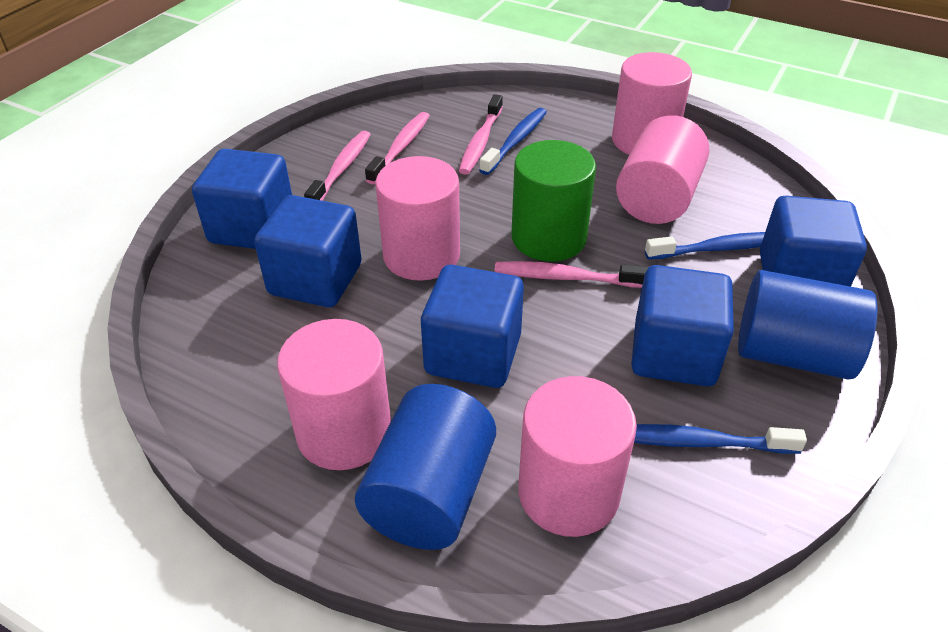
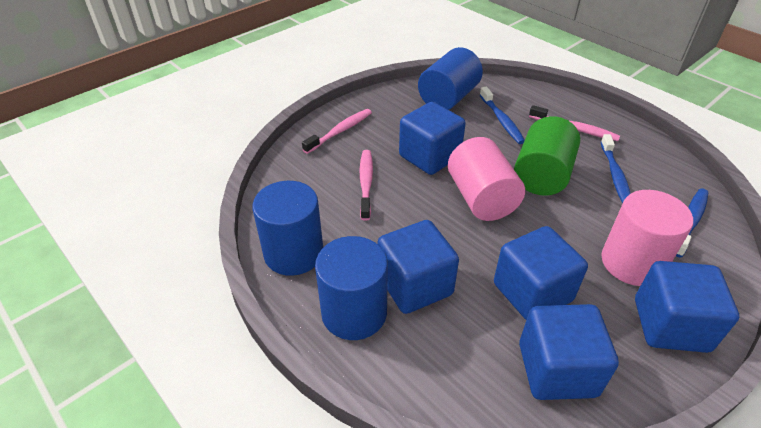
blue cylinder: 2 -> 3
pink cylinder: 5 -> 2
pink toothbrush: 4 -> 3

